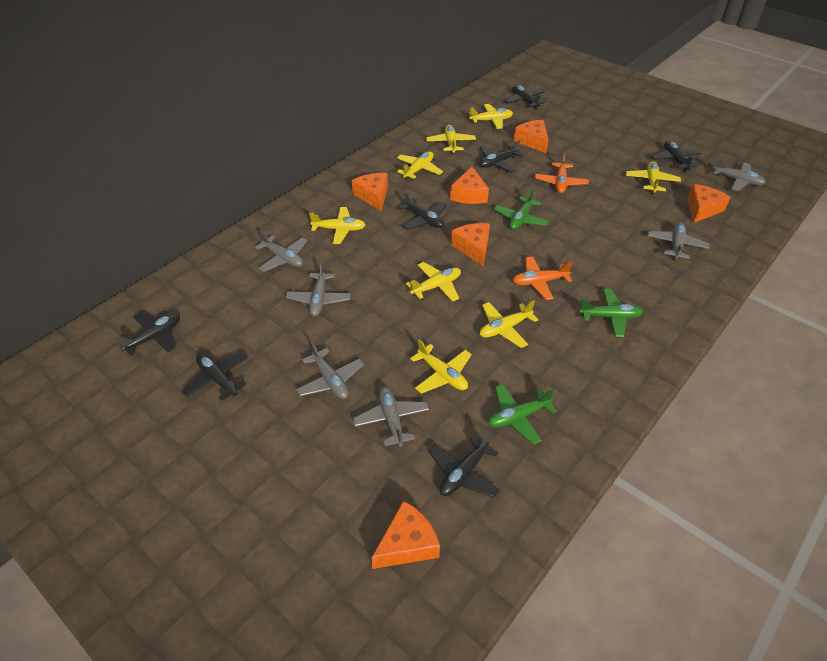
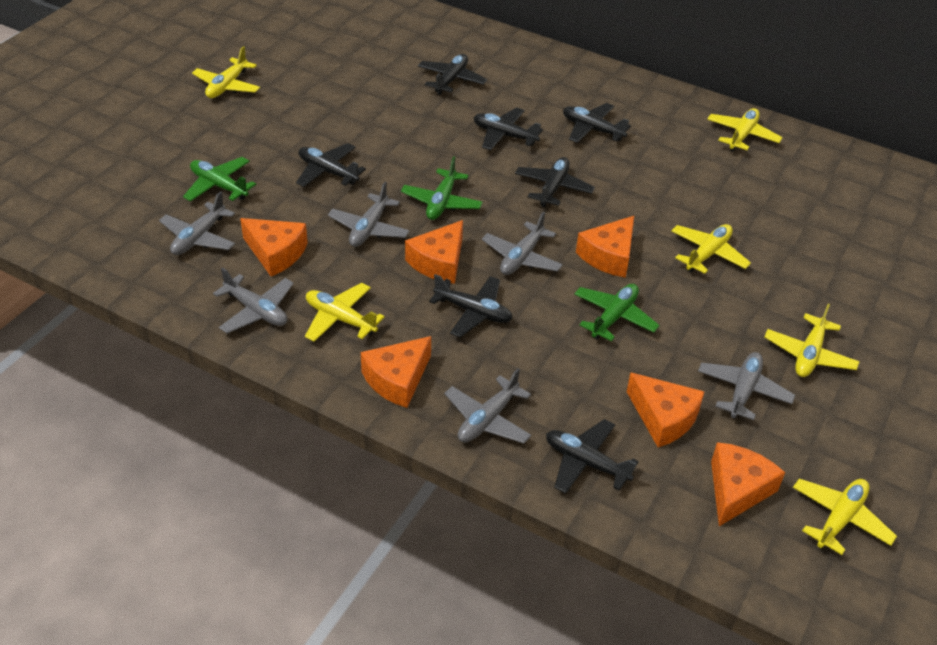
orange plane: 2 -> 0
yellow plane: 8 -> 6

